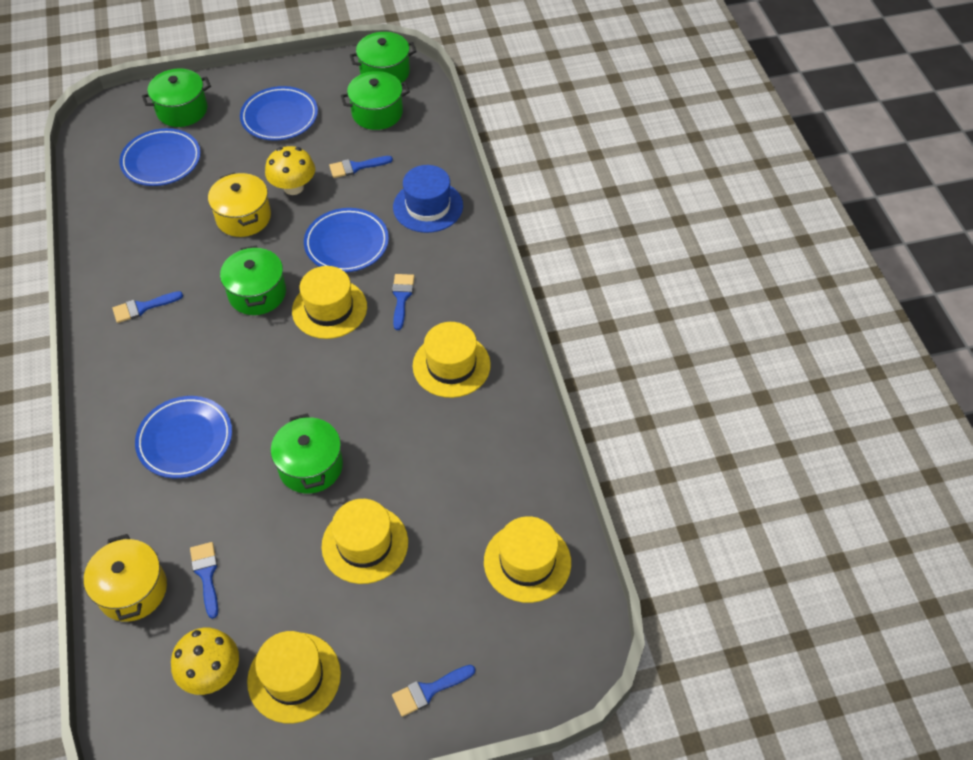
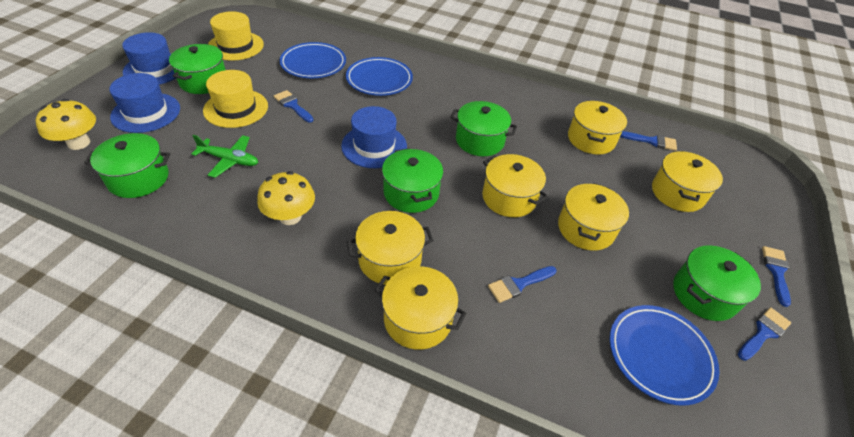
blue hat: 1 -> 3
blue plate: 4 -> 3
green plane: 0 -> 1
yellow hat: 5 -> 2
yellow pot: 2 -> 6

